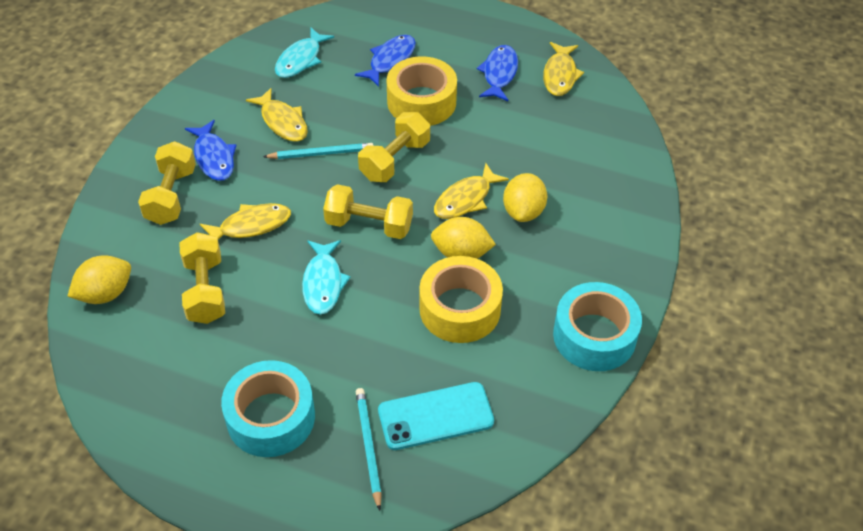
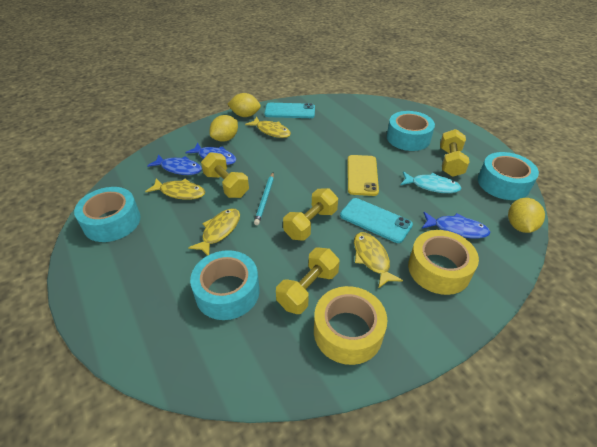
turquoise fish: 2 -> 1
turquoise pencil: 2 -> 1
turquoise phone: 1 -> 2
turquoise tape: 2 -> 4
yellow phone: 0 -> 1

